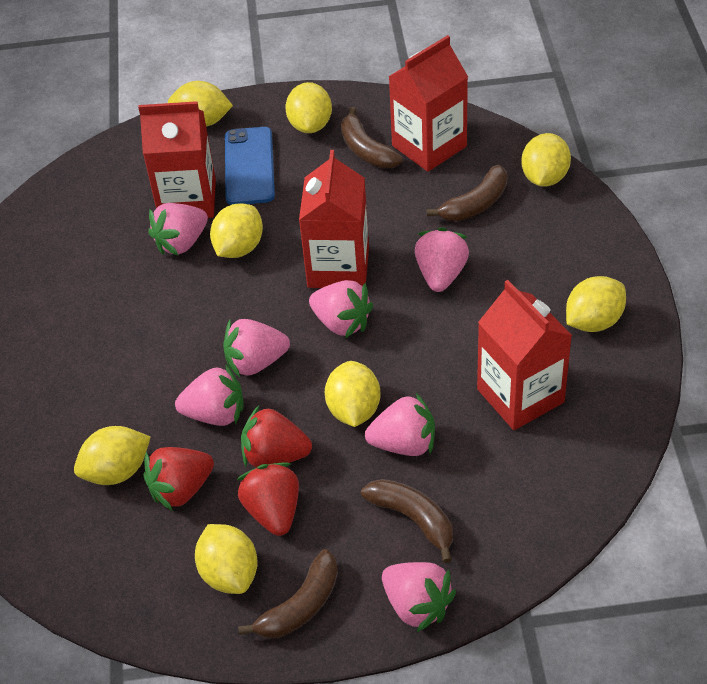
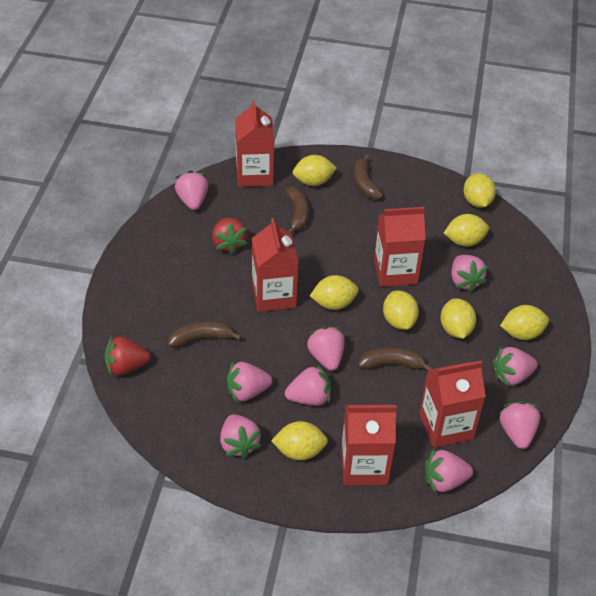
blue phone: 1 -> 0
pink strawberry: 7 -> 9
red carton: 4 -> 5
red strawberry: 3 -> 2

